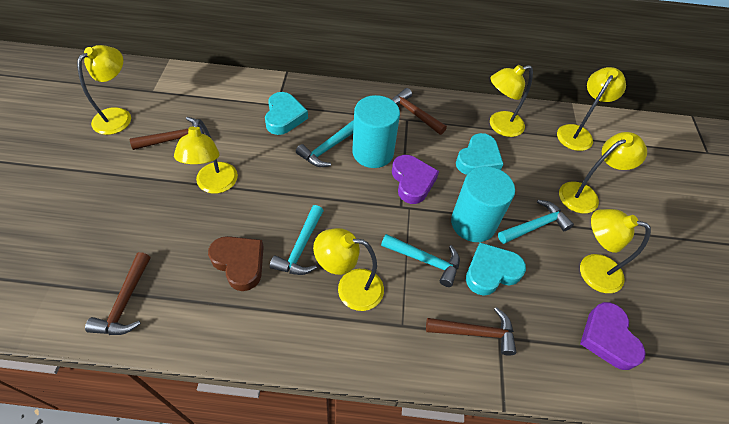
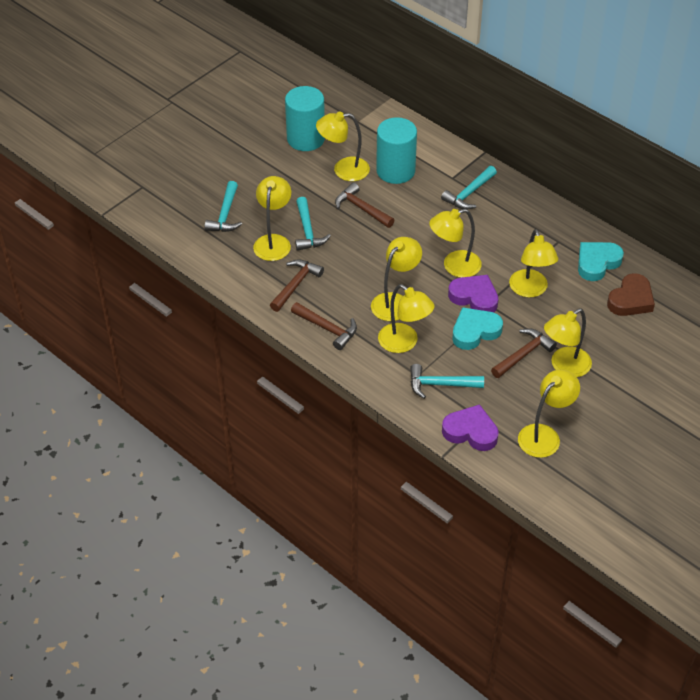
turquoise heart: 3 -> 2
yellow lamp: 7 -> 8

